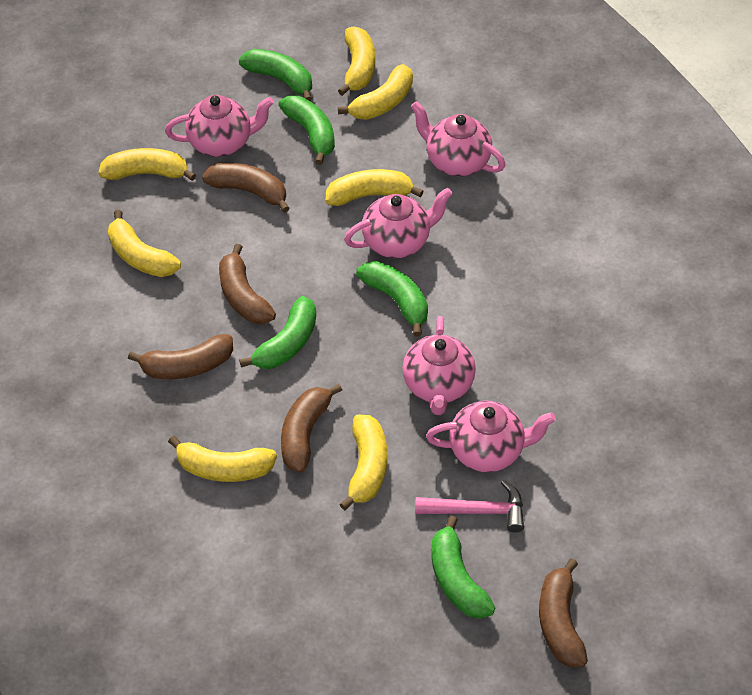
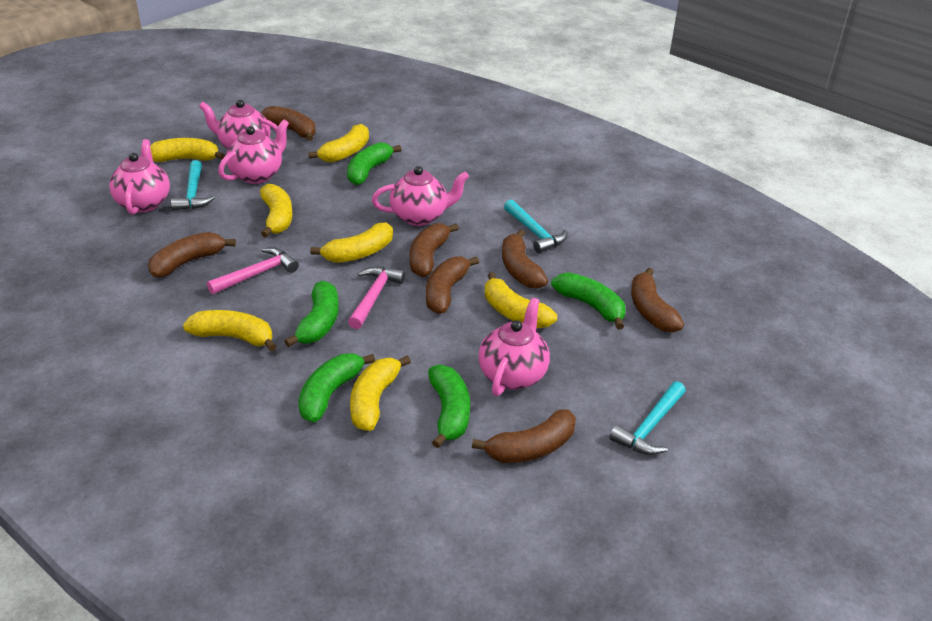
brown banana: 5 -> 7
pink hammer: 1 -> 2
turquoise hammer: 0 -> 3

